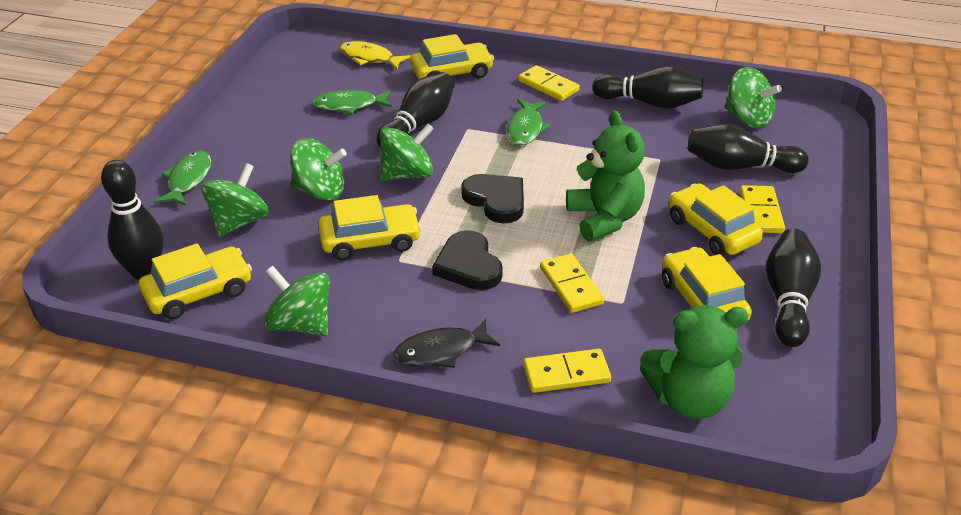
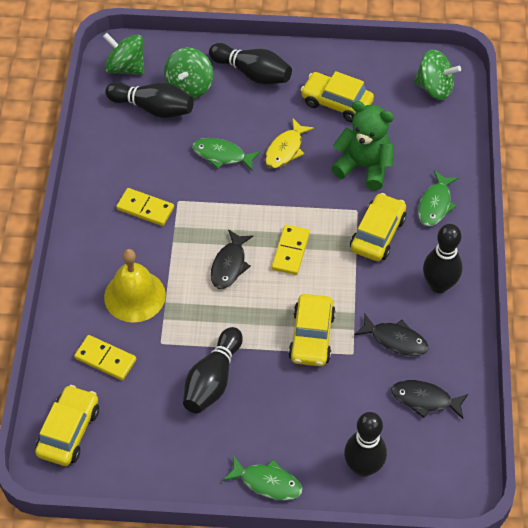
black fish: 1 -> 3
black heart: 2 -> 0
green spinning top: 5 -> 3
green teddy bear: 2 -> 1
yellow bell: 0 -> 1
yellow car: 5 -> 4
yellow domino: 4 -> 3

